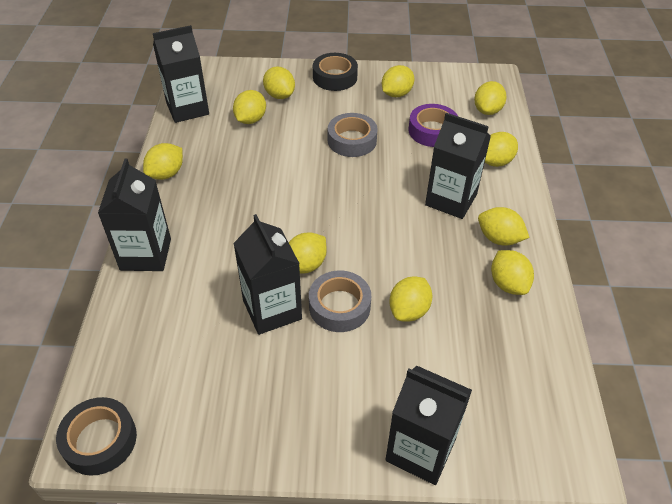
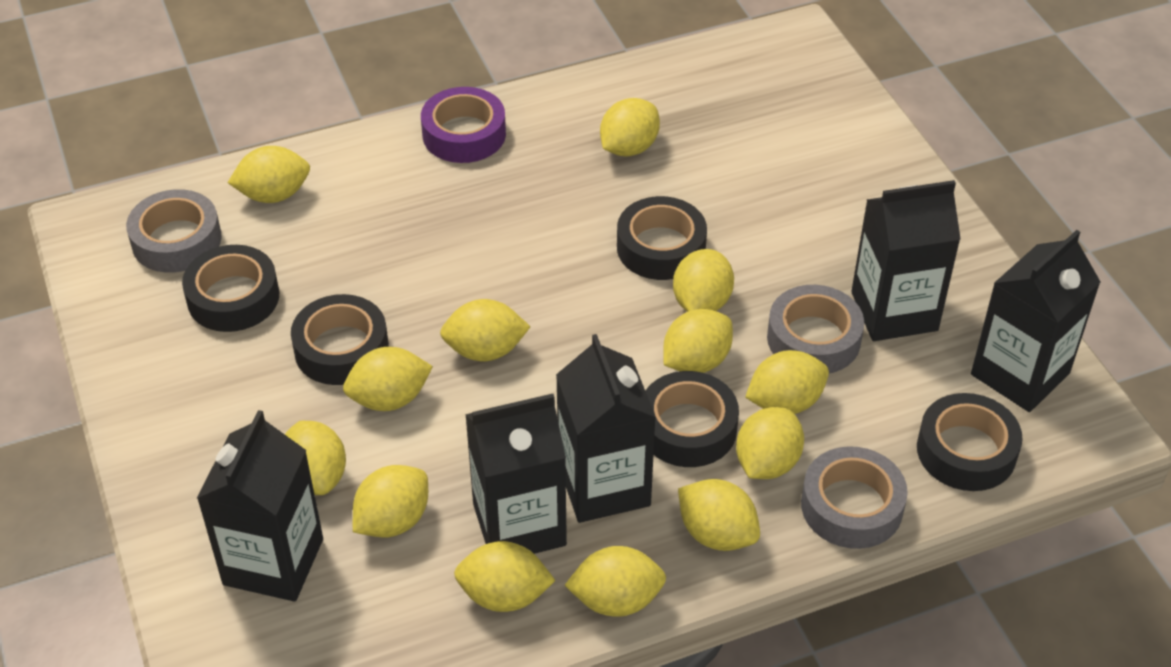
black tape: 2 -> 5
grey tape: 2 -> 3
yellow lemon: 10 -> 13

